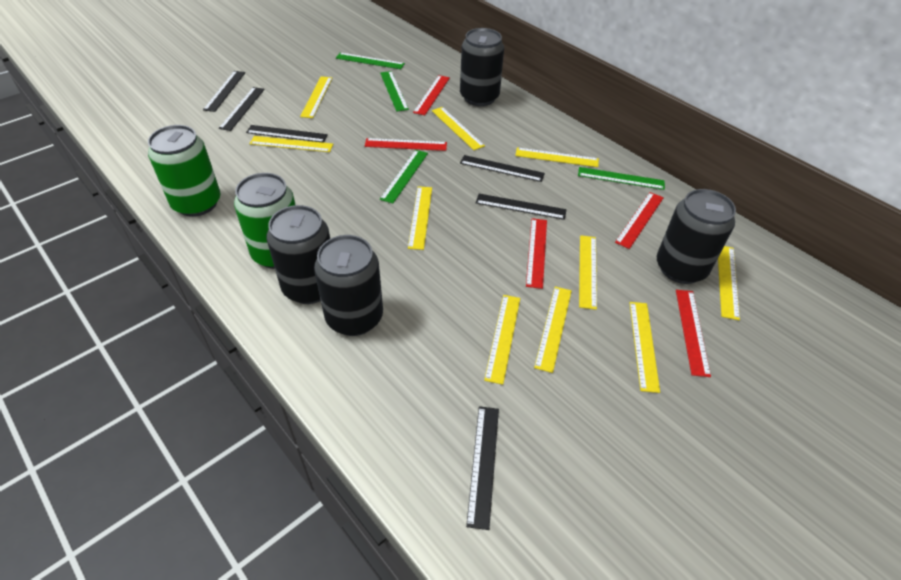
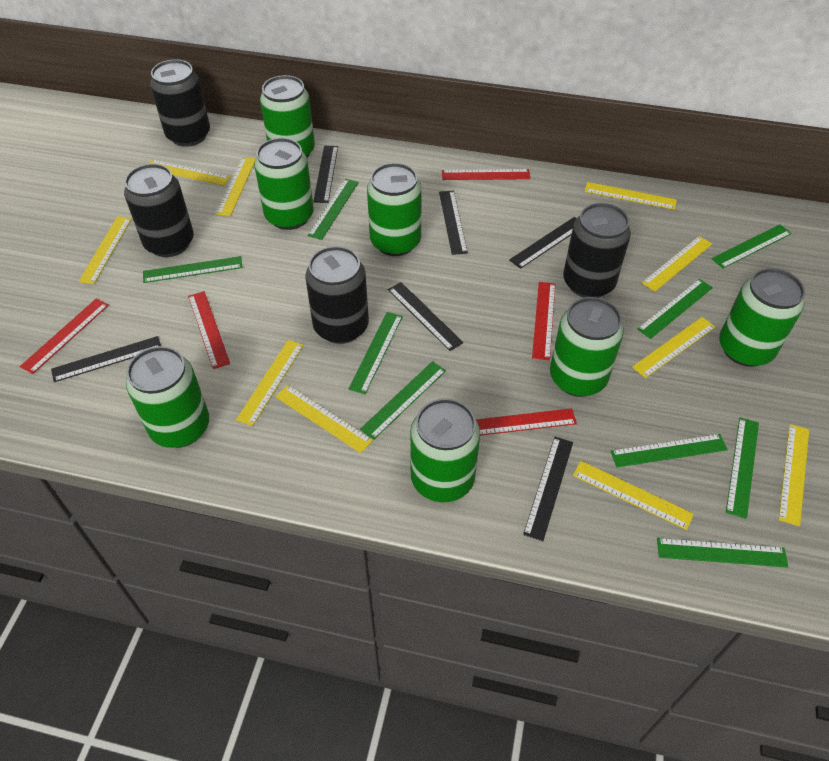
green can: 2 -> 7
green ruler: 4 -> 9

